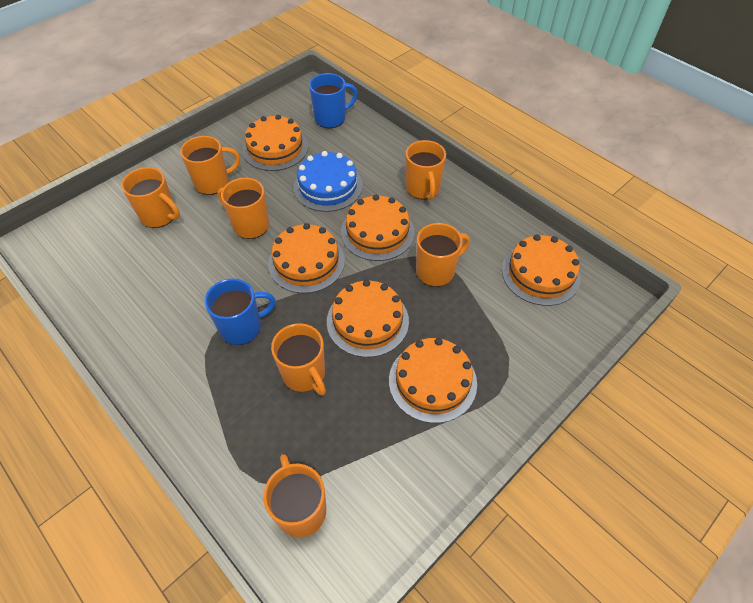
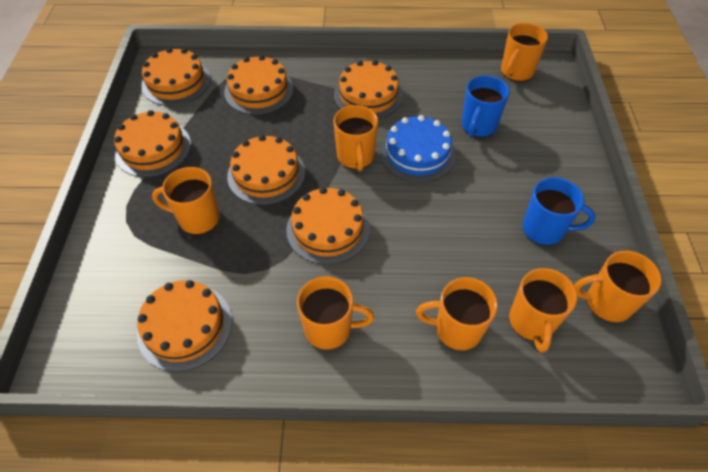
orange cake: 6 -> 7

